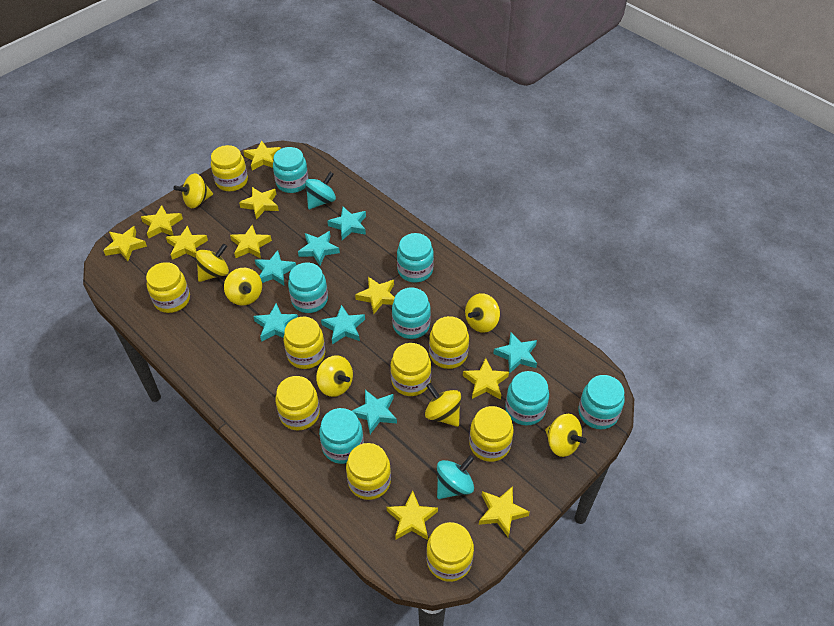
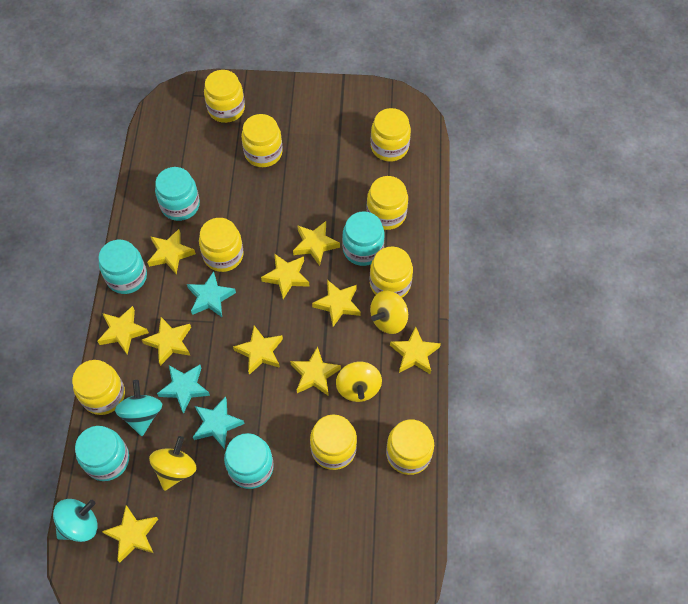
turquoise jar: 7 -> 5
turquoise star: 7 -> 3
yellow spinning top: 7 -> 3

